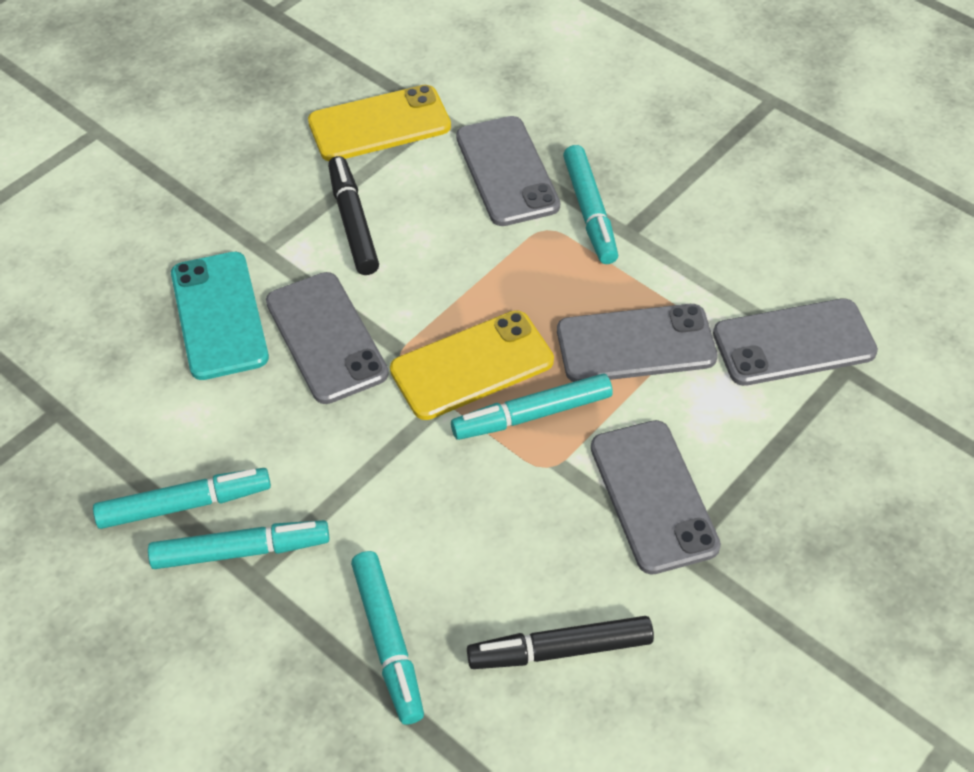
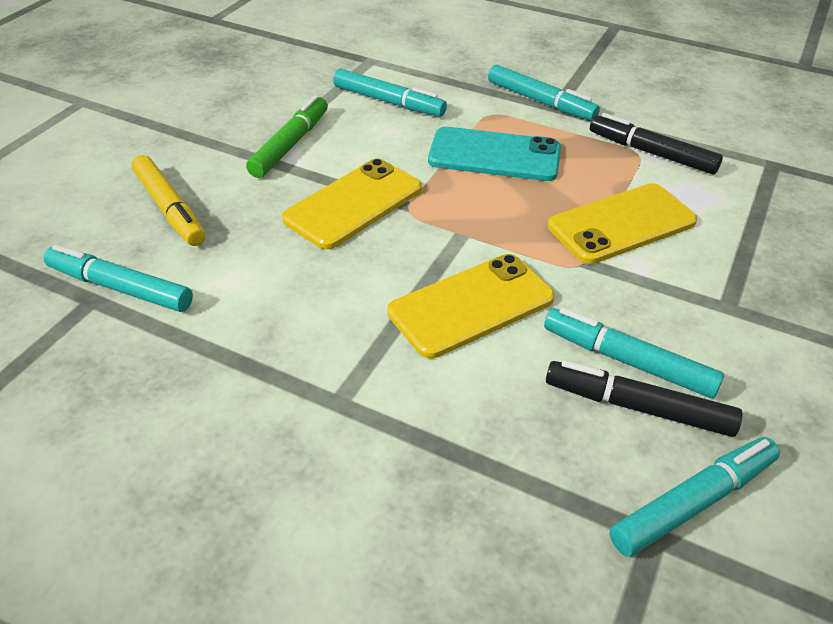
green marker: 0 -> 1
grey phone: 5 -> 0
yellow marker: 0 -> 1
yellow phone: 2 -> 3

